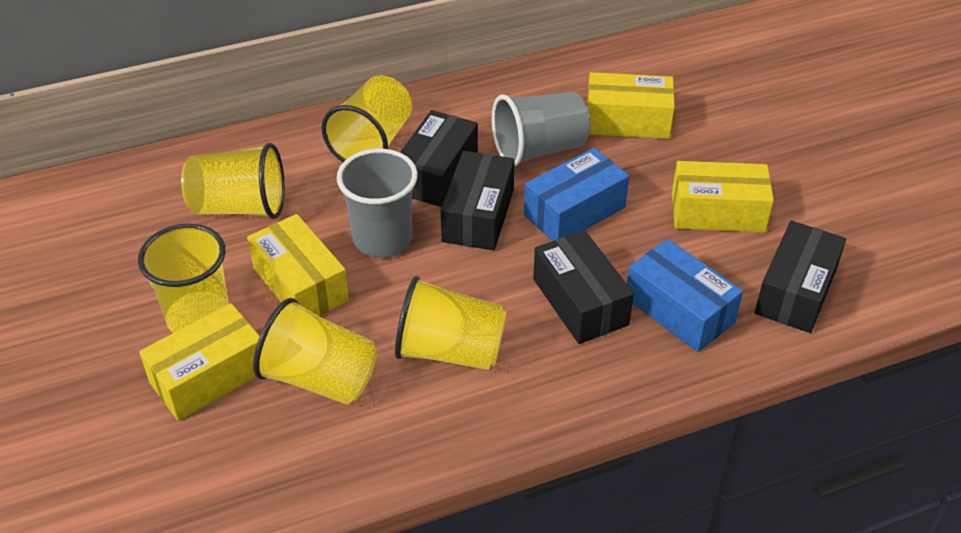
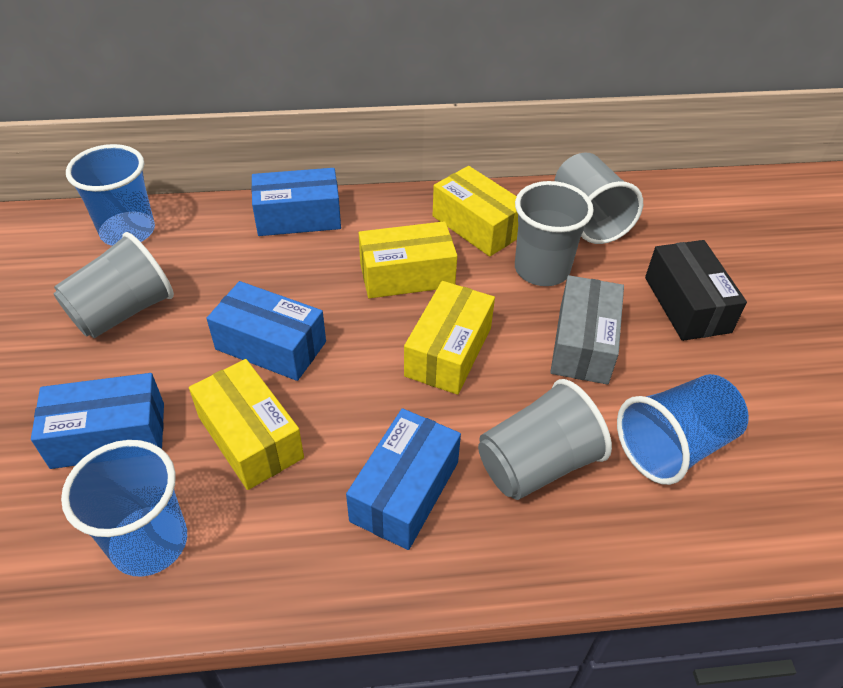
black box: 4 -> 1
blue box: 2 -> 4
blue cup: 0 -> 3
grey box: 0 -> 1
grey cup: 2 -> 4
yellow cup: 5 -> 0

